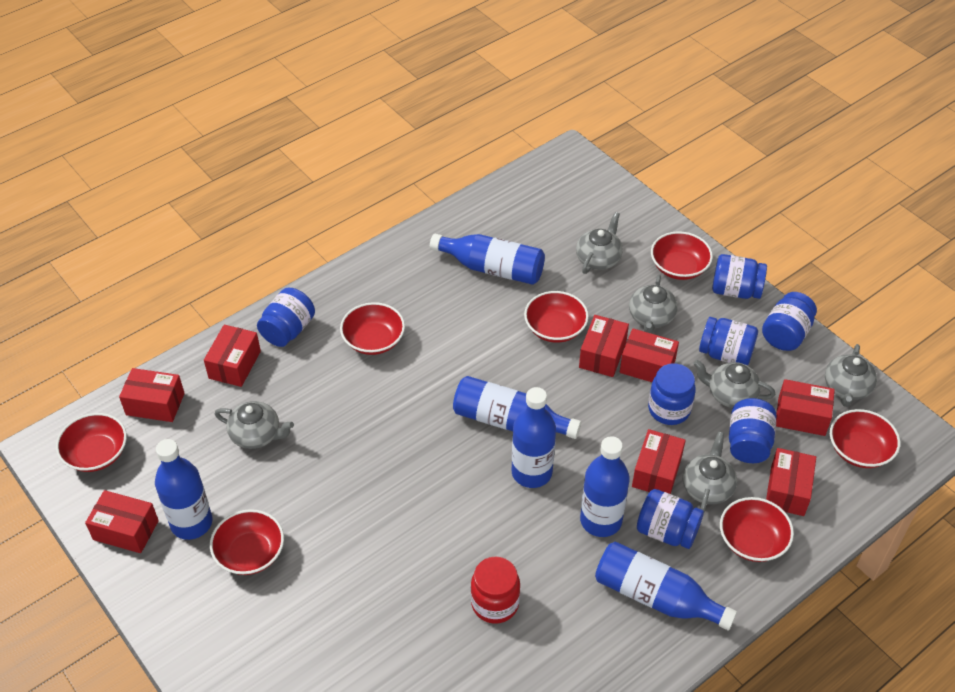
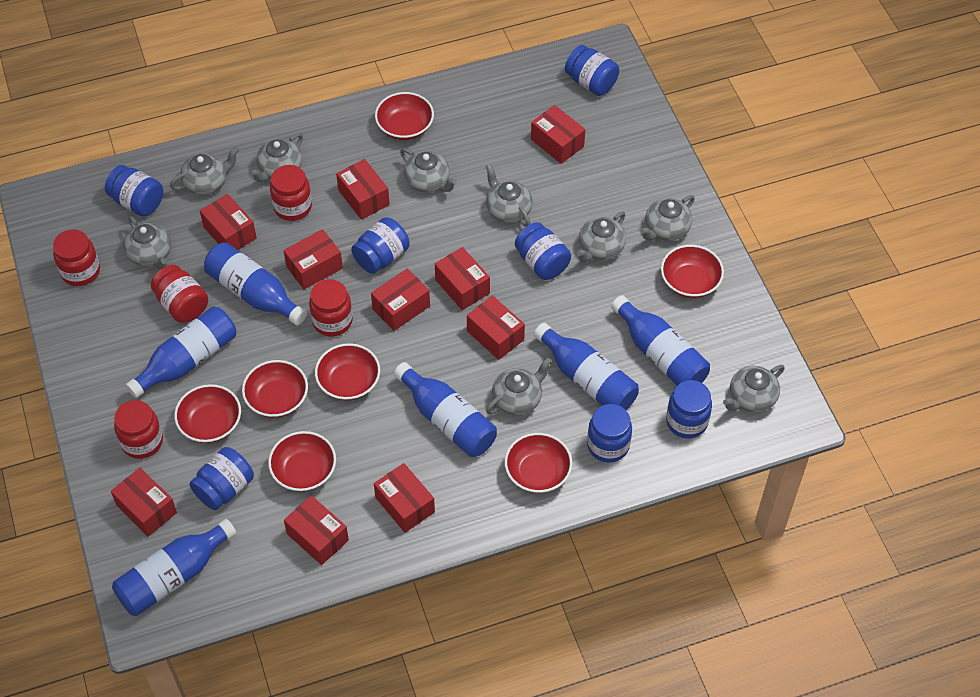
grey teapot: 6 -> 9
red box: 8 -> 10
red jar: 1 -> 5

